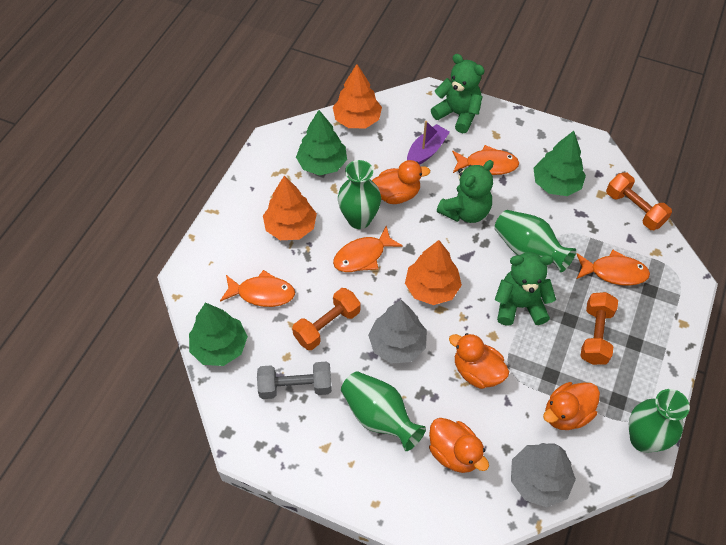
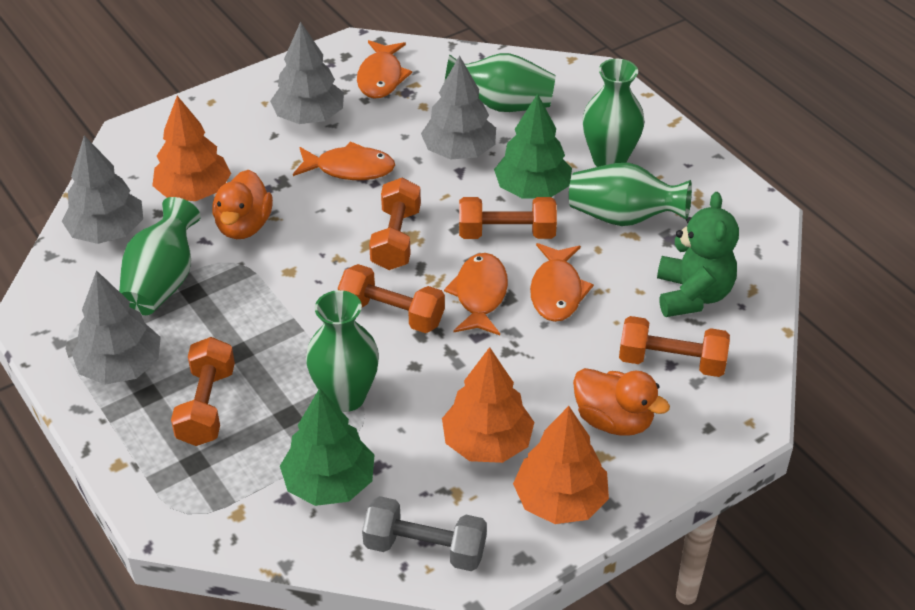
green teddy bear: 3 -> 1
green tree: 3 -> 2
green vase: 4 -> 5
grey tree: 2 -> 4
orange duck: 4 -> 2
orange dumbbell: 3 -> 5
purple boat: 1 -> 0

